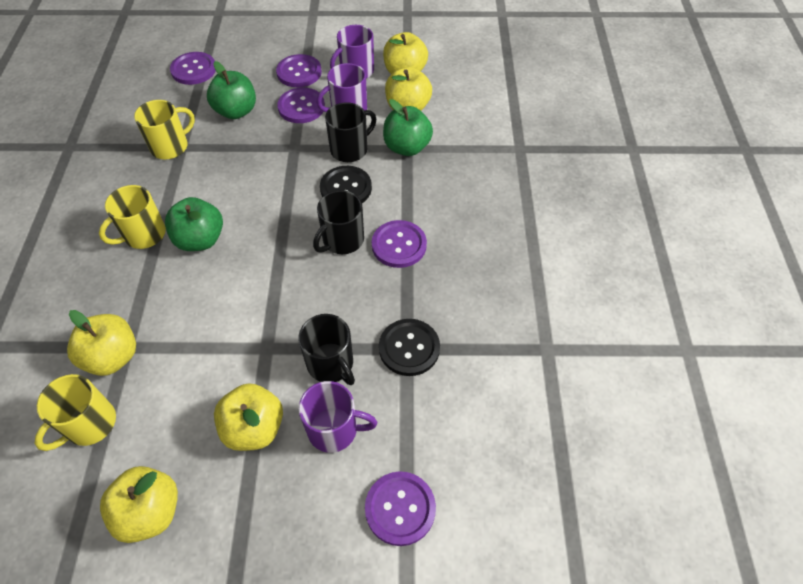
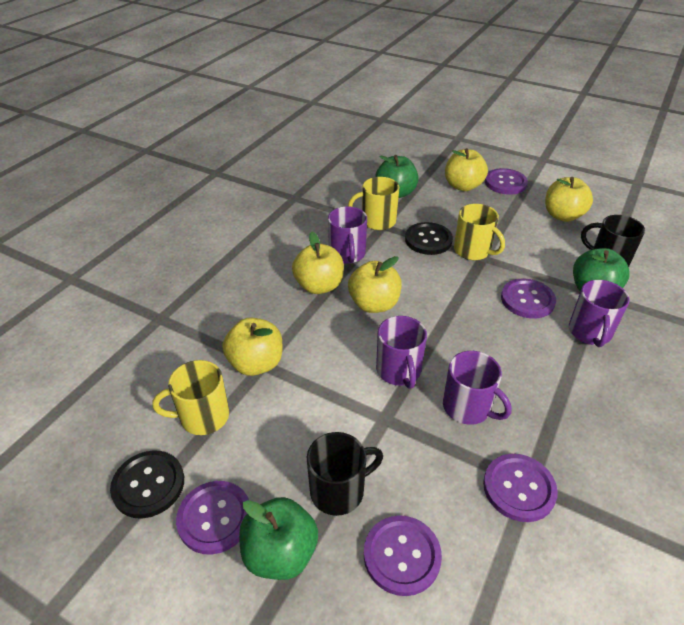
black mug: 3 -> 2
purple mug: 3 -> 4

